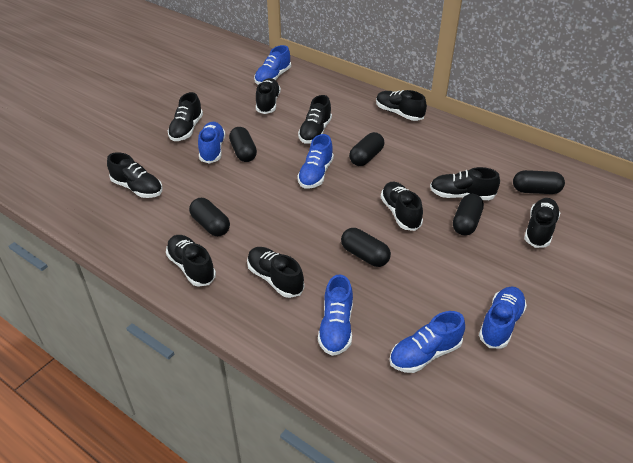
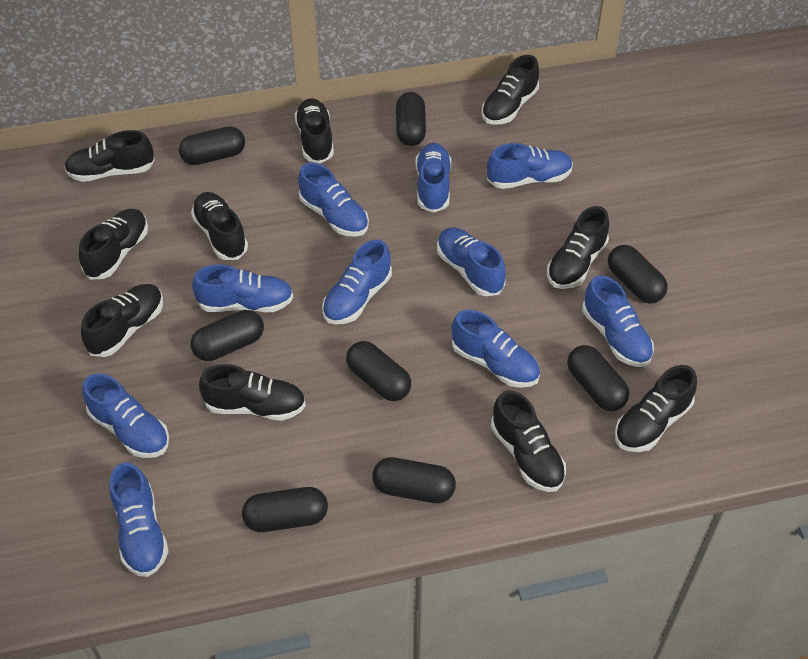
black capsule: 6 -> 8
blue shoe: 6 -> 10

